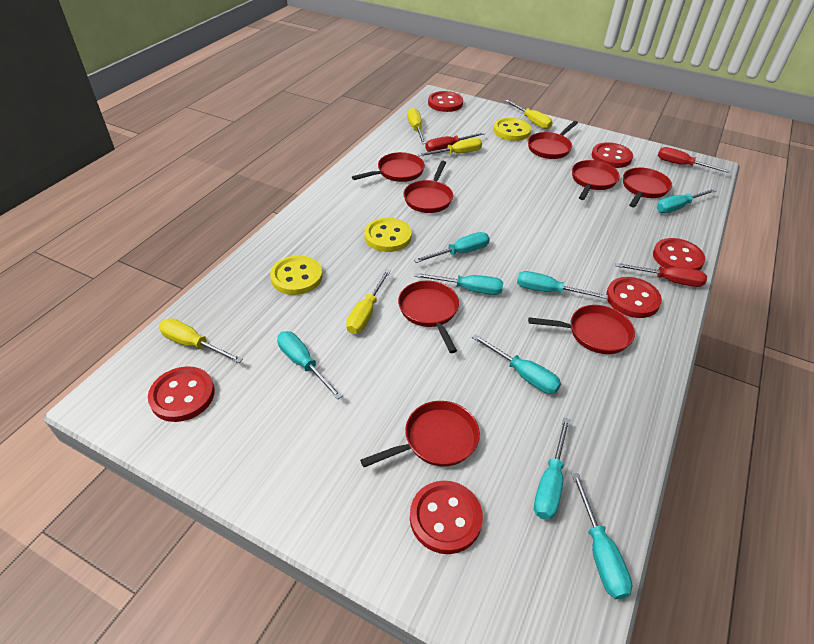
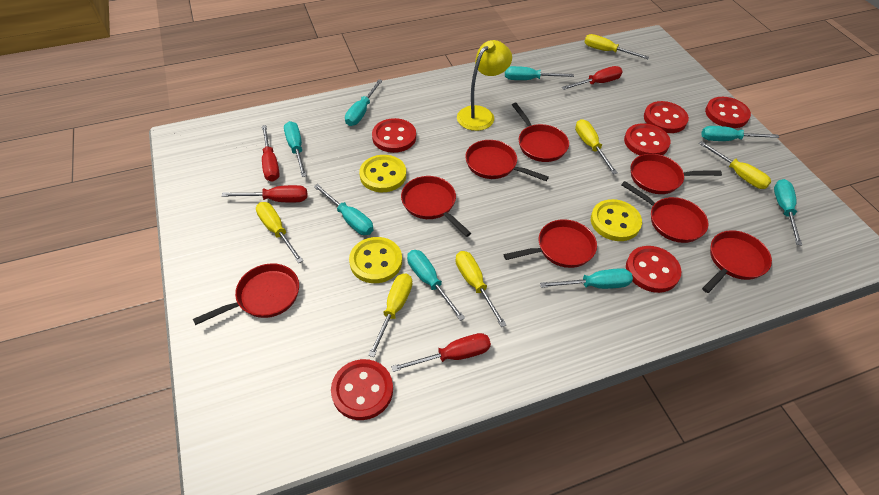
red screwdriver: 3 -> 4
yellow lamp: 0 -> 1
yellow screwdriver: 5 -> 6

